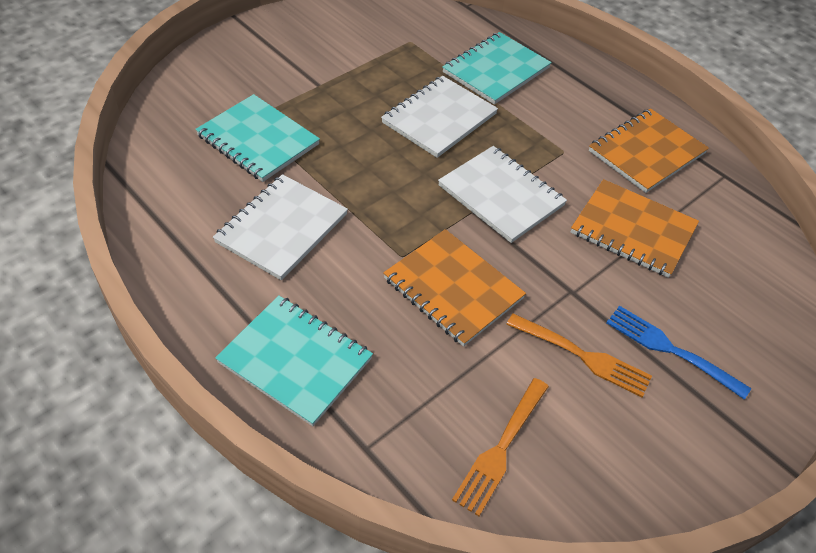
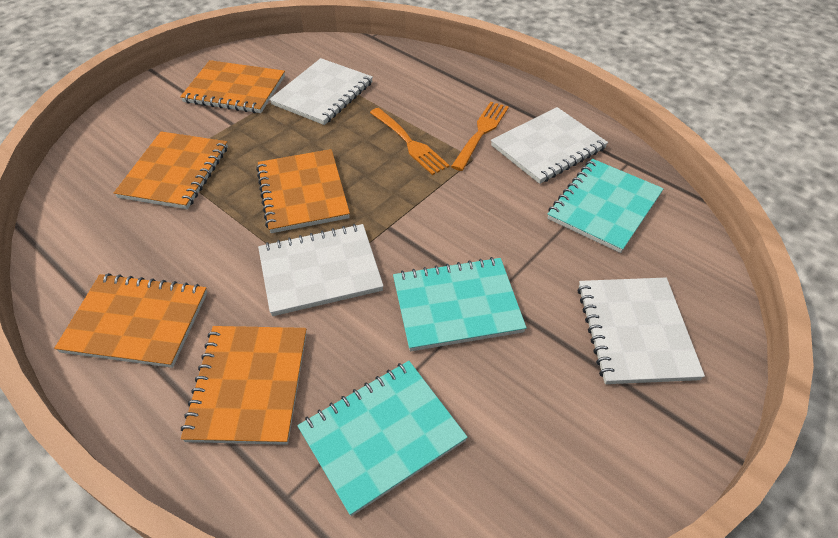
blue fork: 1 -> 0
orange notebook: 3 -> 5
white notebook: 3 -> 4

